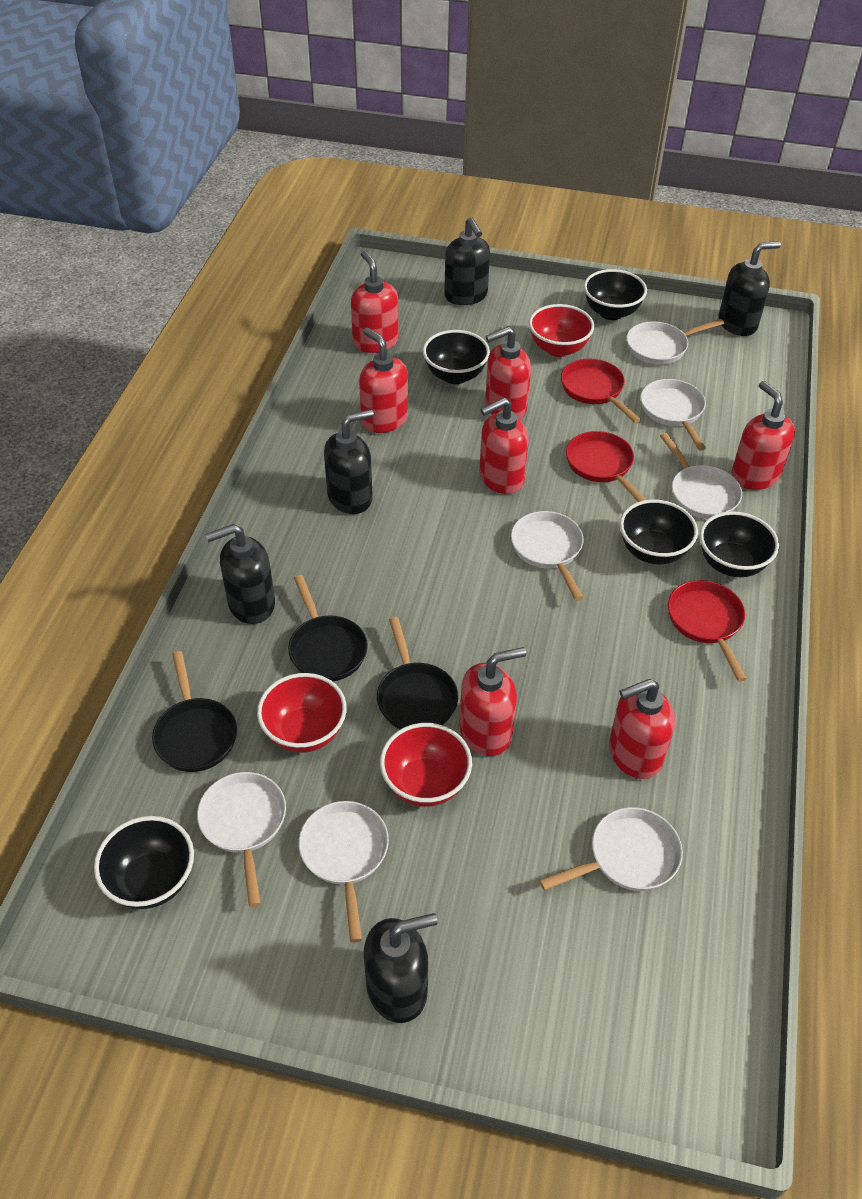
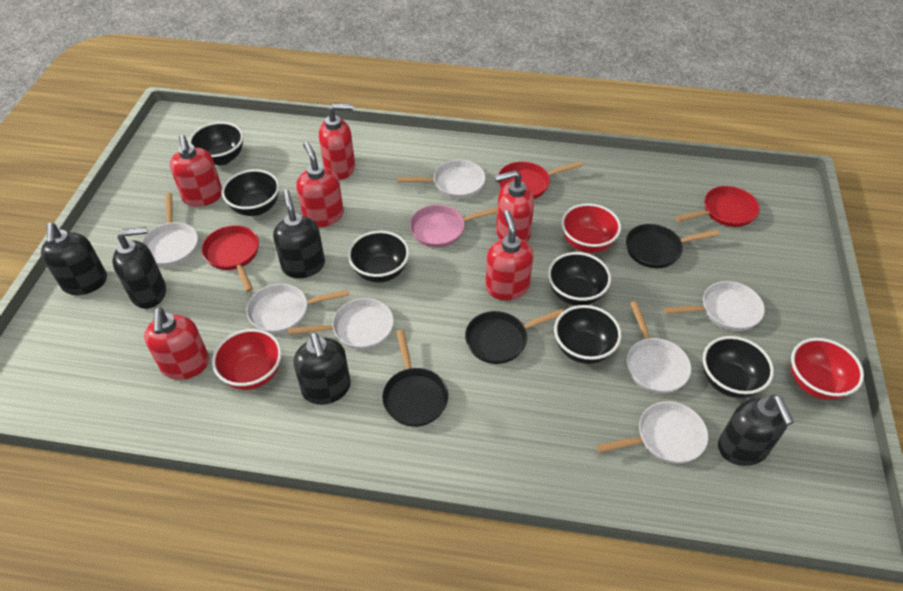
black bowl: 5 -> 6
pink pan: 0 -> 1
red soap dispenser: 7 -> 6

